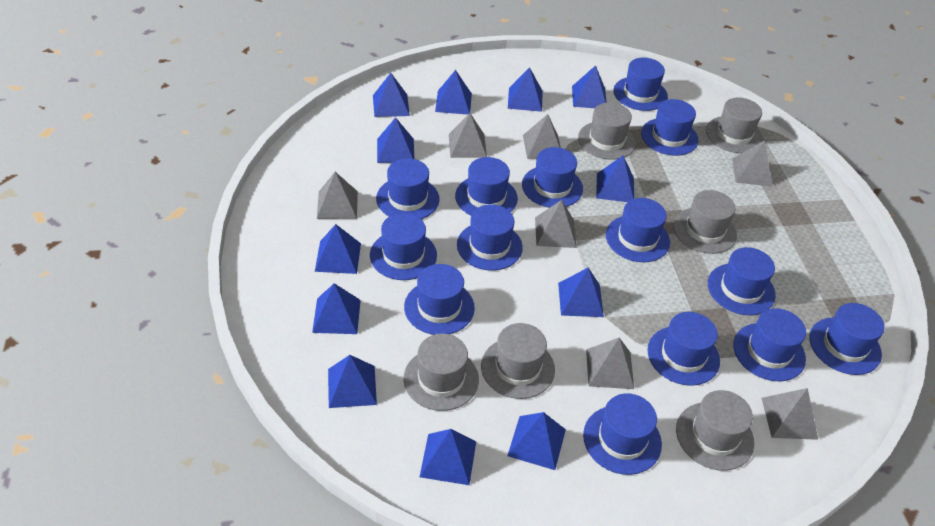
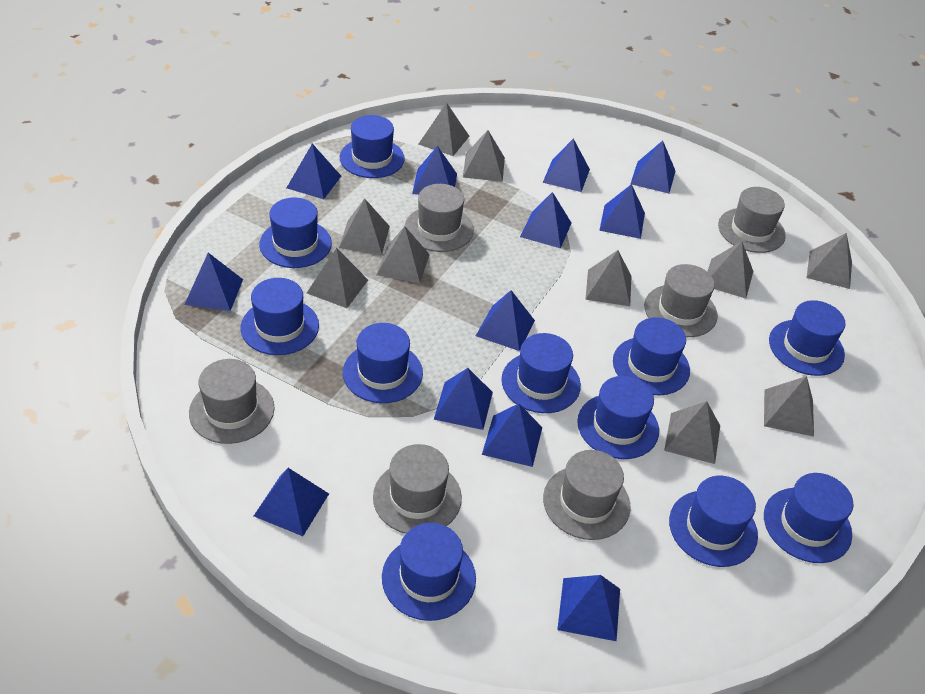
blue hat: 14 -> 11
grey pyramid: 7 -> 10

